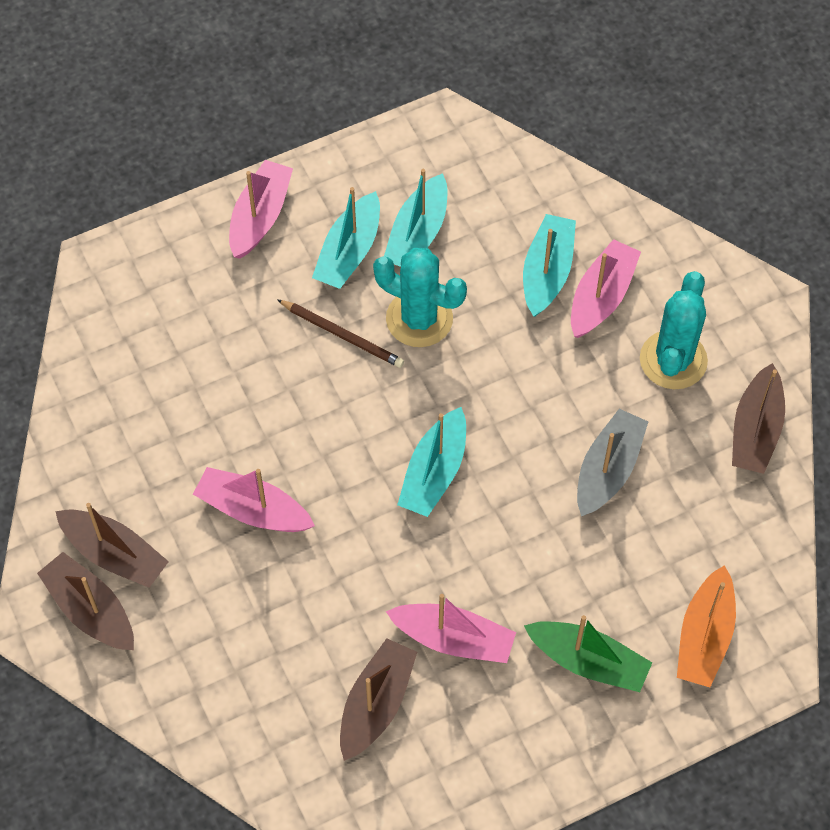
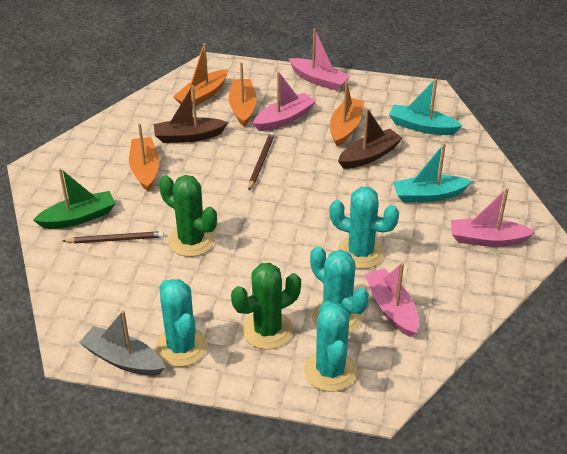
brown boat: 4 -> 2
brown pencil: 1 -> 2
green cactus: 0 -> 2
orange boat: 1 -> 4
turquoise boat: 4 -> 2
turquoise cactus: 2 -> 4

